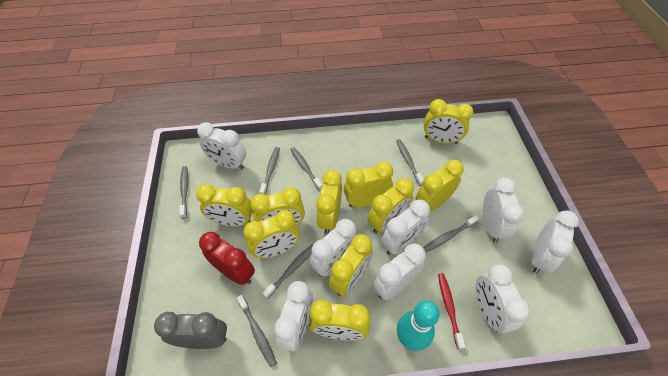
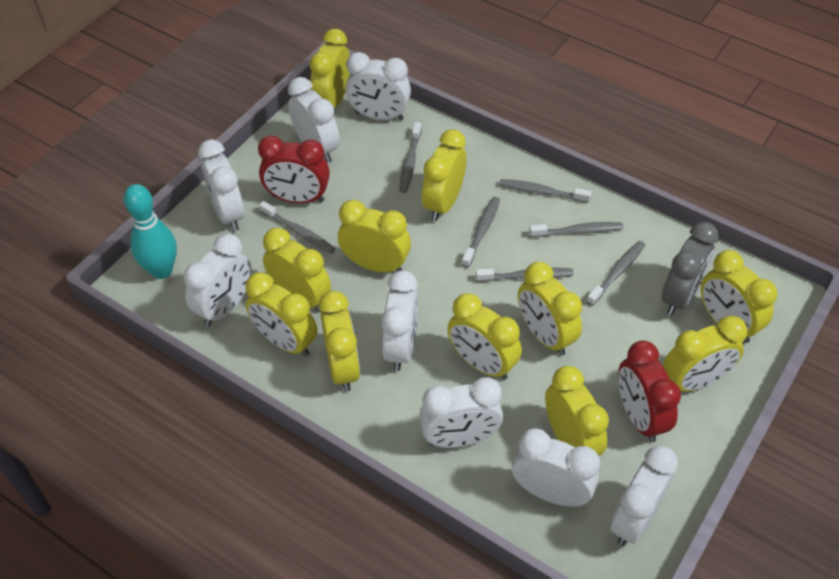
red clock: 1 -> 2
red toothbrush: 1 -> 0
yellow clock: 10 -> 11

